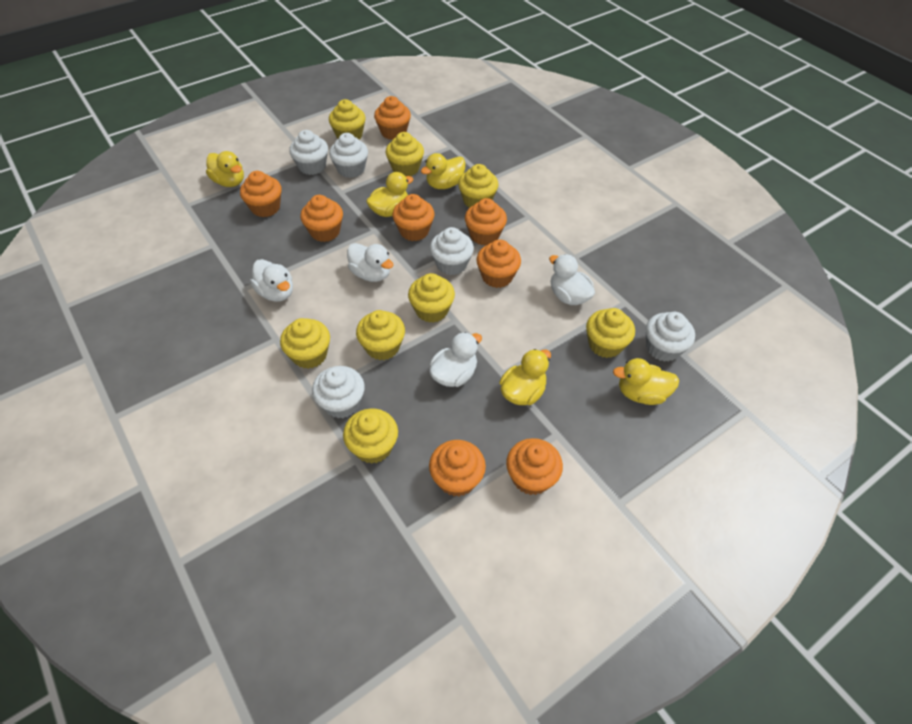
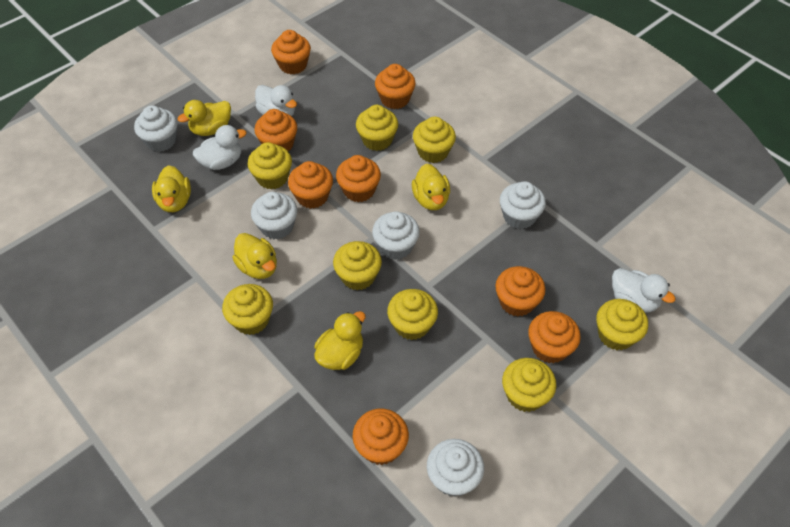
white duck: 4 -> 3

